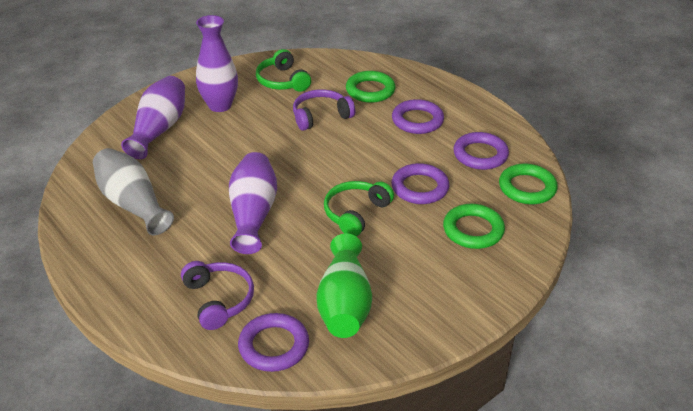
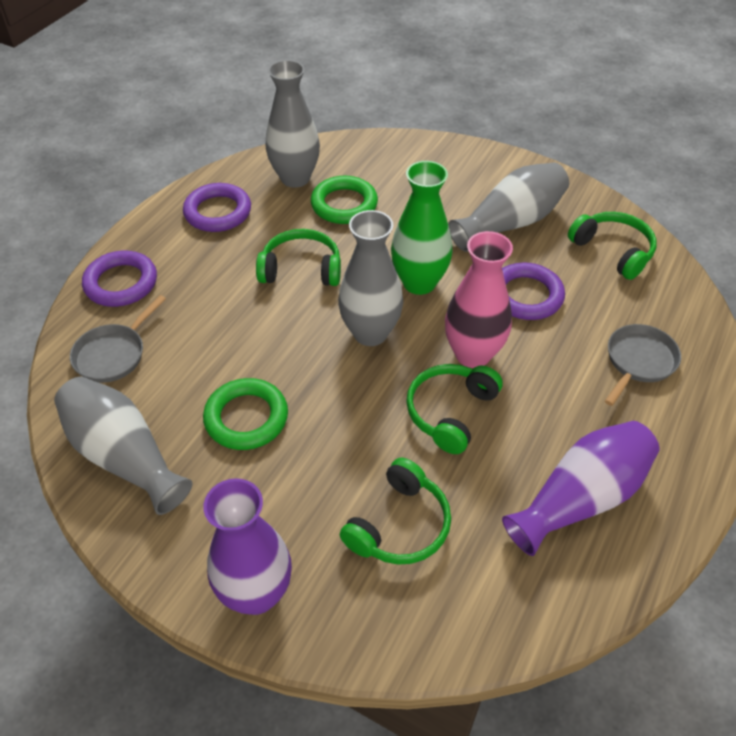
green headphones: 2 -> 4
green ring: 3 -> 2
grey pan: 0 -> 2
grey vase: 1 -> 4
pink vase: 0 -> 1
purple headphones: 2 -> 0
purple ring: 4 -> 3
purple vase: 3 -> 2

